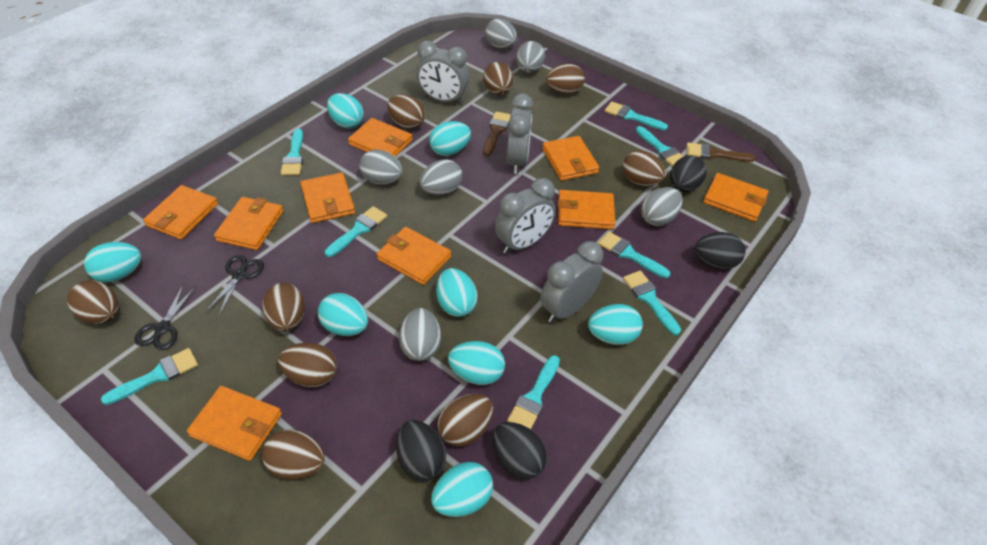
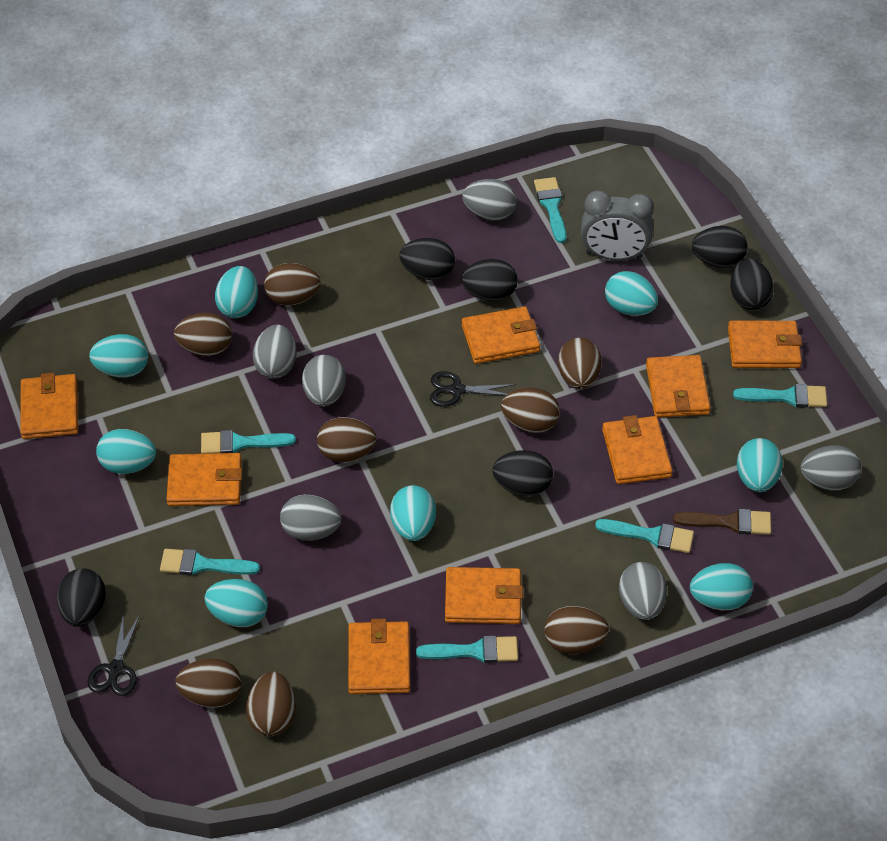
black egg: 4 -> 6
brown brush: 2 -> 1
brown egg: 9 -> 8
grey clock: 4 -> 1
orange wallet: 9 -> 8
turquoise brush: 8 -> 6

